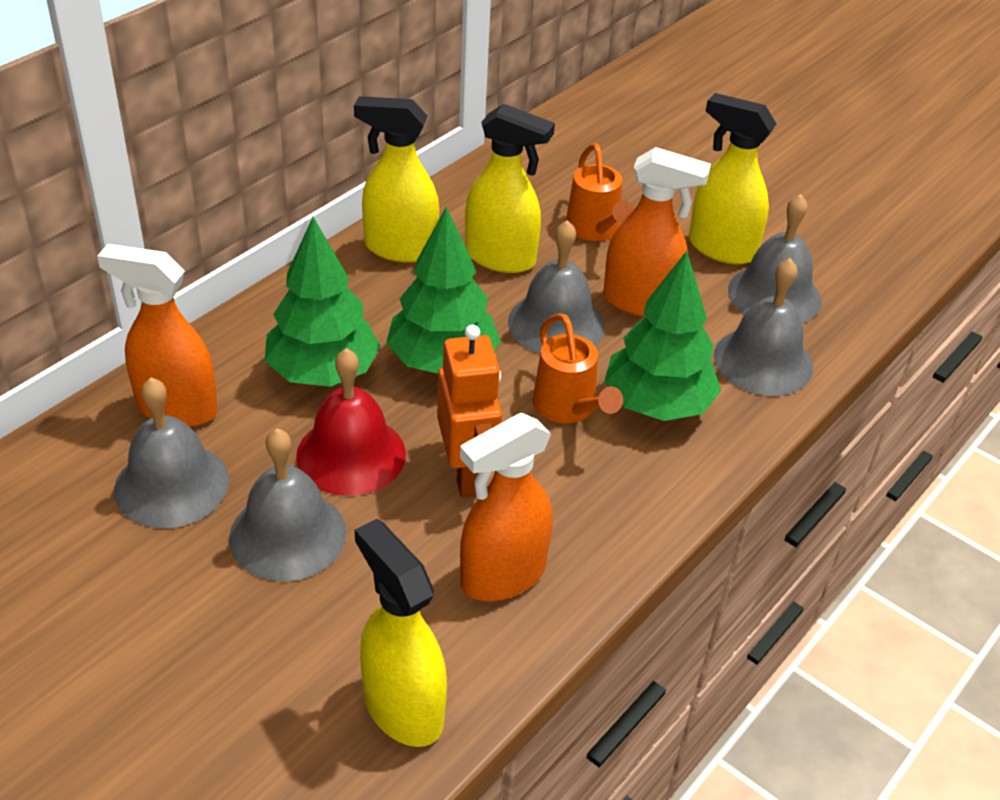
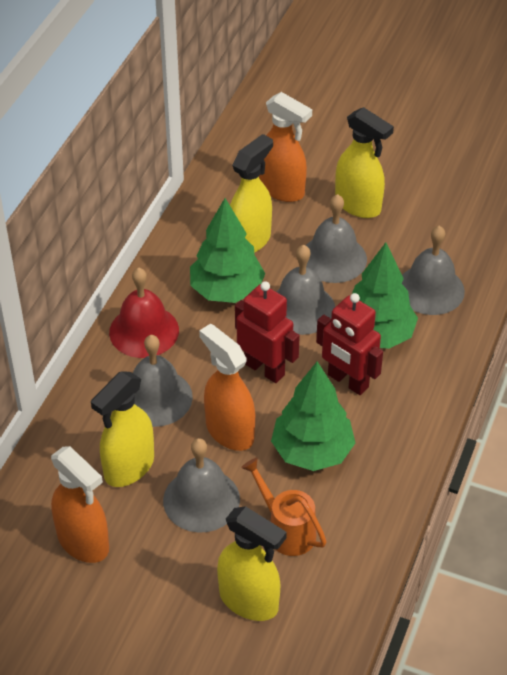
orange robot: 1 -> 0
orange watering can: 2 -> 1
red robot: 0 -> 2

